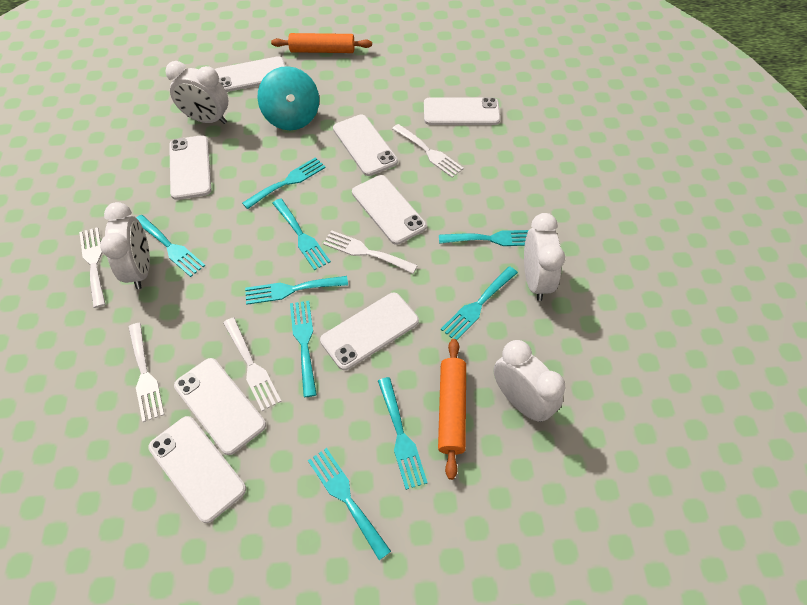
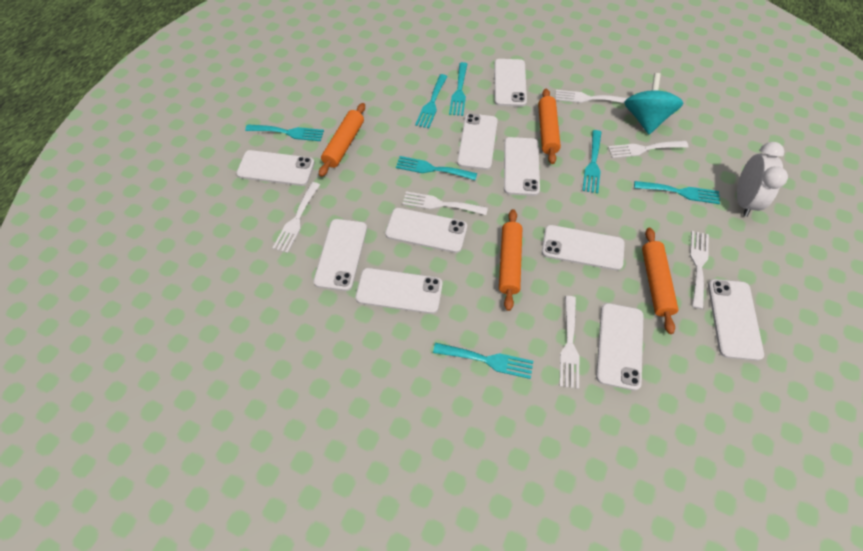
orange rolling pin: 2 -> 4
turquoise fork: 9 -> 7
white clock: 4 -> 1
white fork: 5 -> 6
white phone: 8 -> 10

